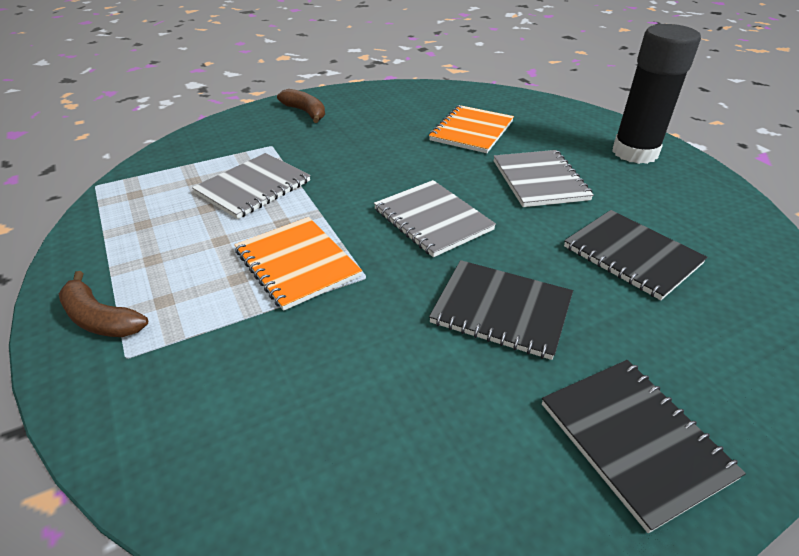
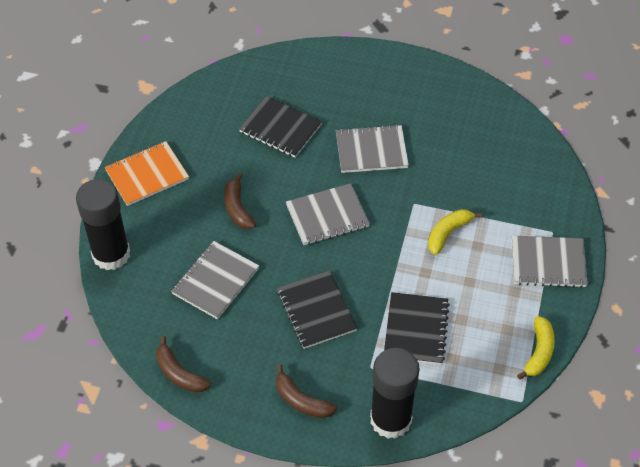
black glue stick: 1 -> 2
brown banana: 2 -> 3
grey notebook: 3 -> 4
orange notebook: 2 -> 1
yellow banana: 0 -> 2

